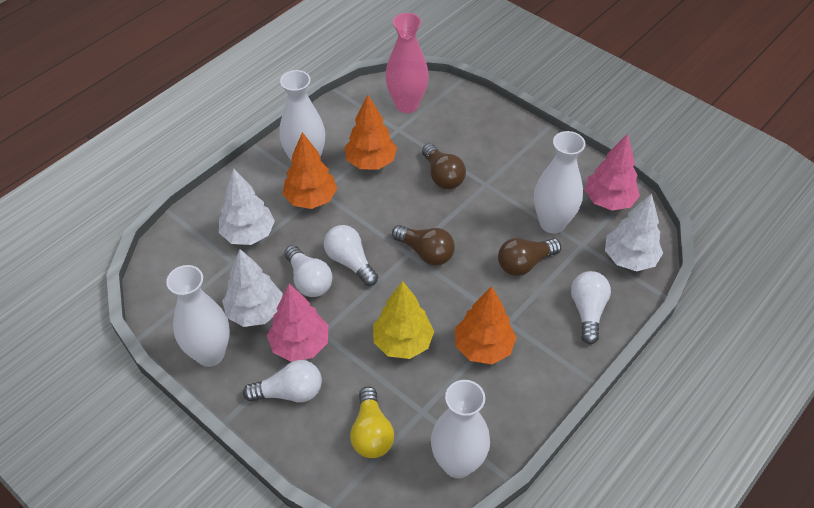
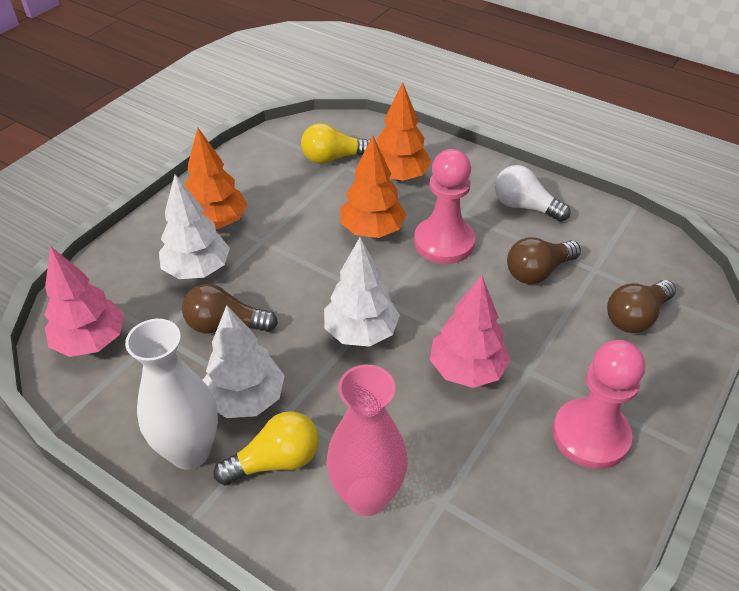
pink pawn: 0 -> 2
white light bulb: 4 -> 1
white vase: 4 -> 1
yellow light bulb: 1 -> 2
yellow tree: 1 -> 0

